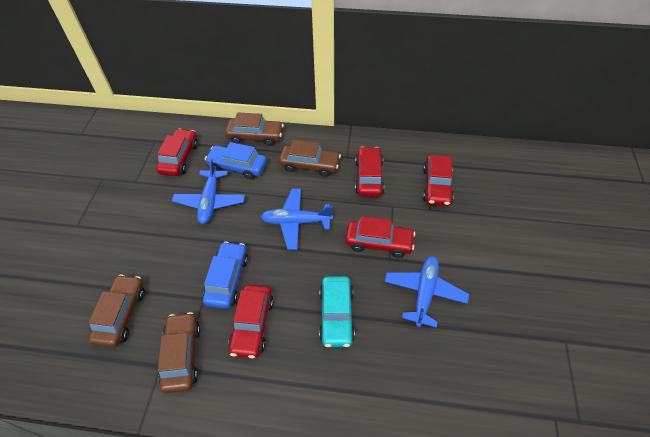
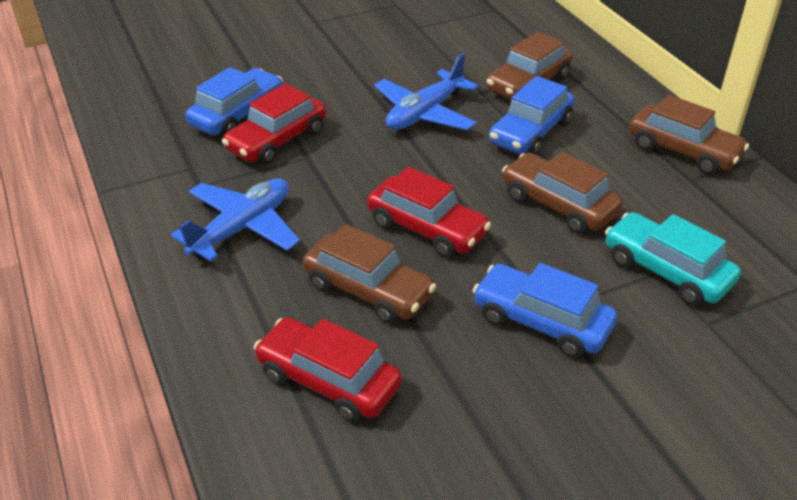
blue car: 2 -> 3
blue plane: 3 -> 2
red car: 5 -> 3

